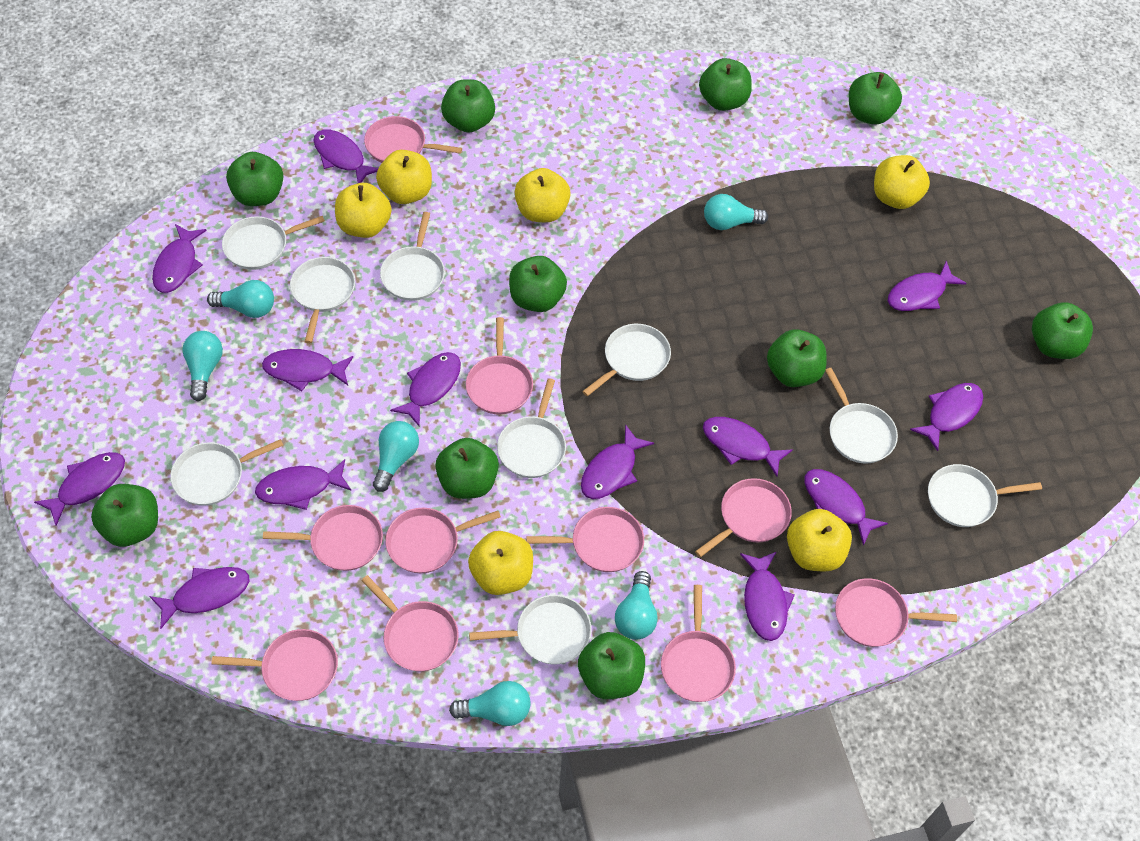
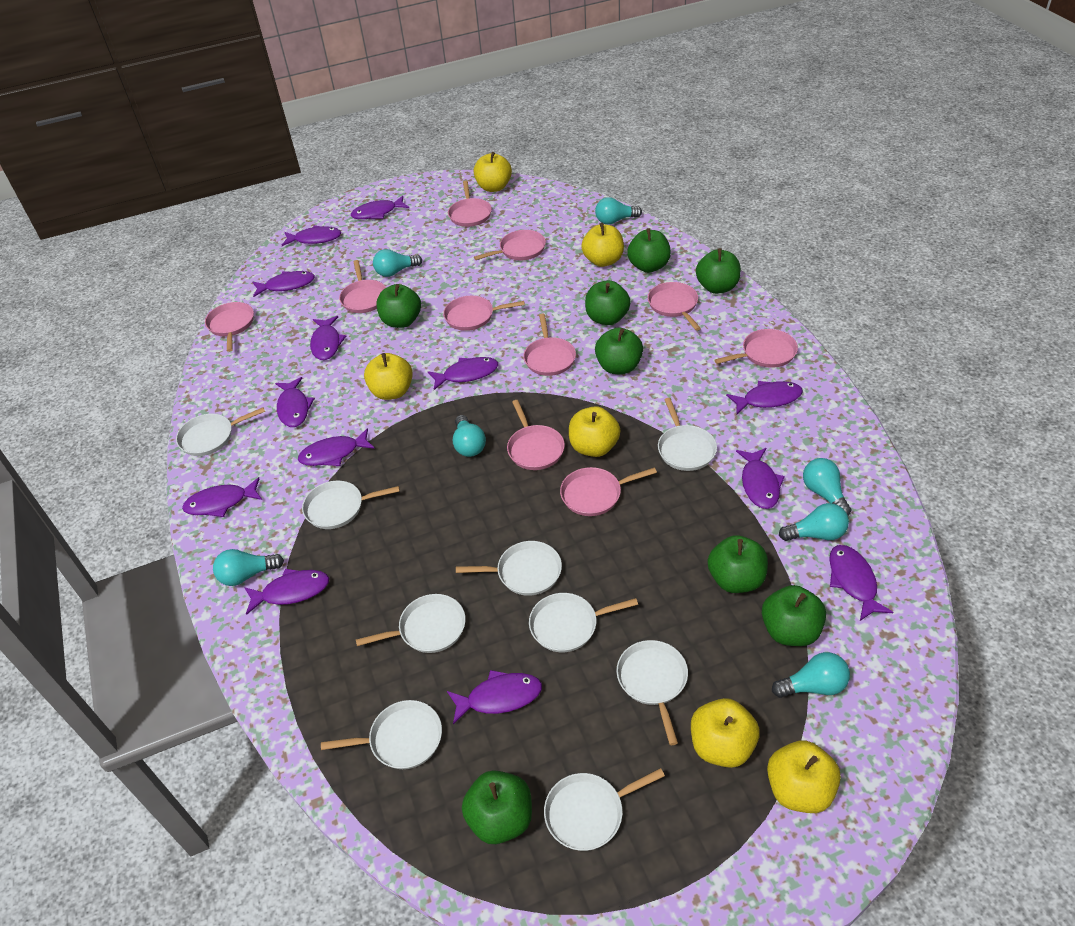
green apple: 10 -> 8
turquoise light bulb: 6 -> 7

